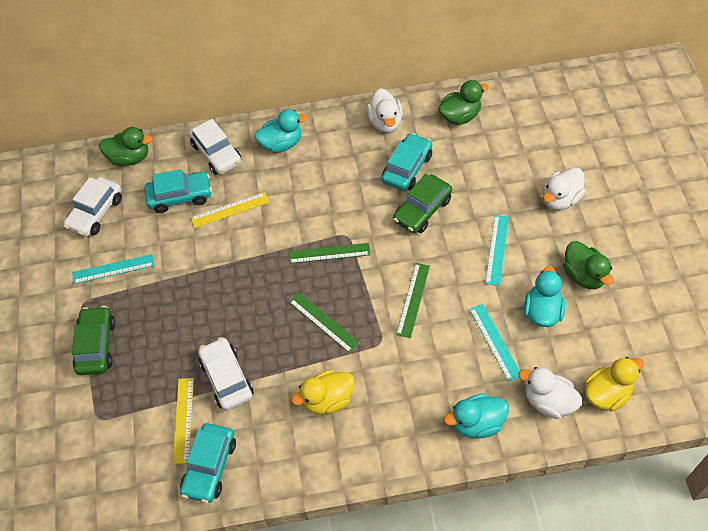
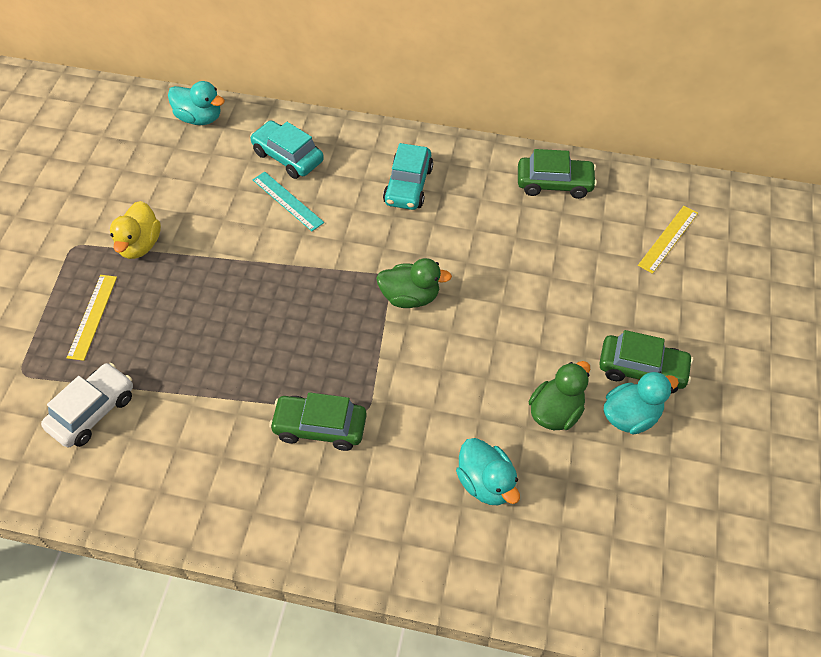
green car: 2 -> 3
green duck: 3 -> 2
green ruler: 3 -> 0
turquoise car: 3 -> 2
turquoise ruler: 3 -> 1
white car: 3 -> 1
white duck: 3 -> 0
yellow duck: 2 -> 1

